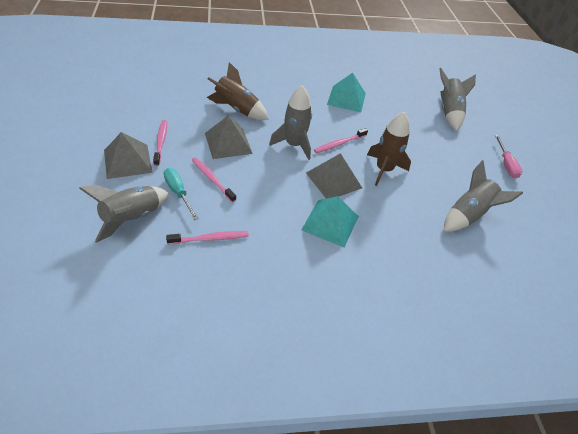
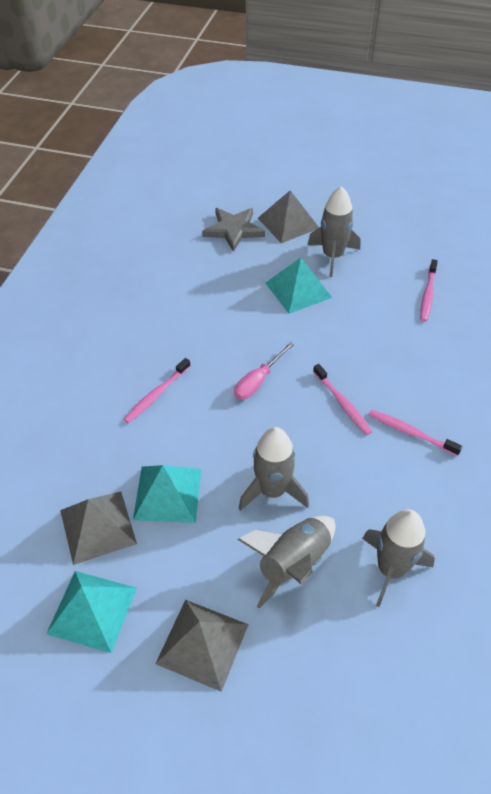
brown rocket: 2 -> 0
grey star: 0 -> 1
turquoise pyramid: 2 -> 3
turquoise screwdriver: 1 -> 0

